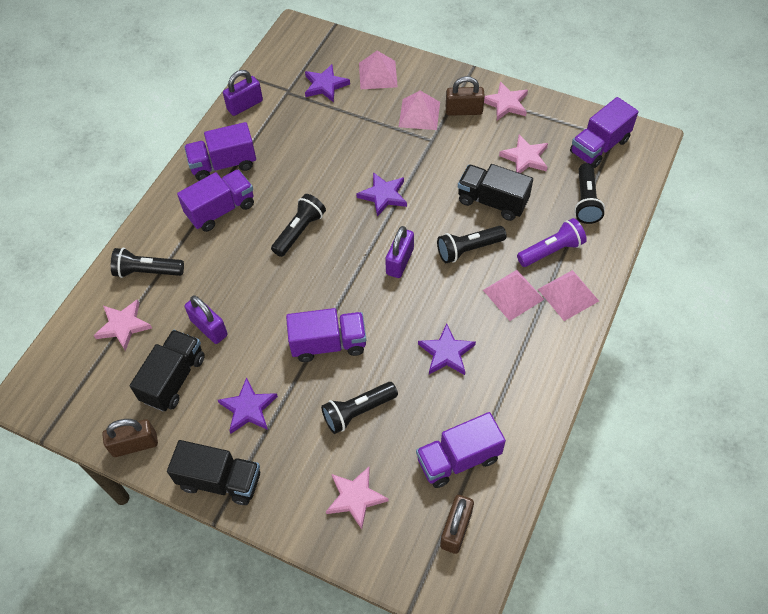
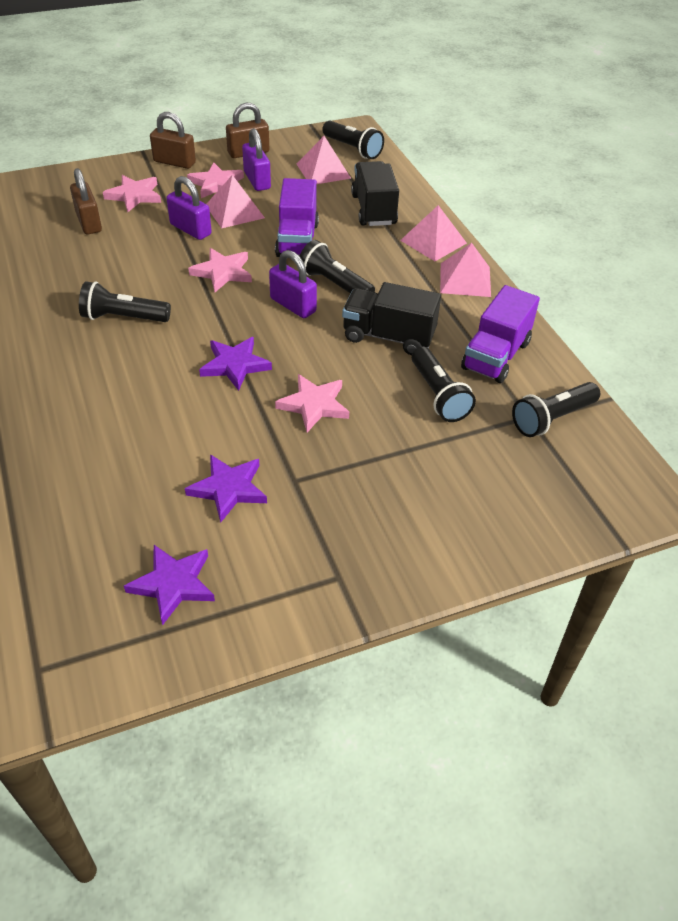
black truck: 3 -> 2
purple flashlight: 1 -> 0
purple star: 4 -> 3
purple truck: 5 -> 2

